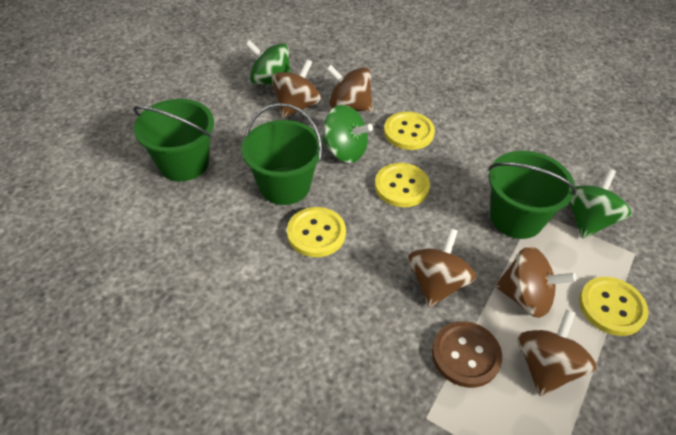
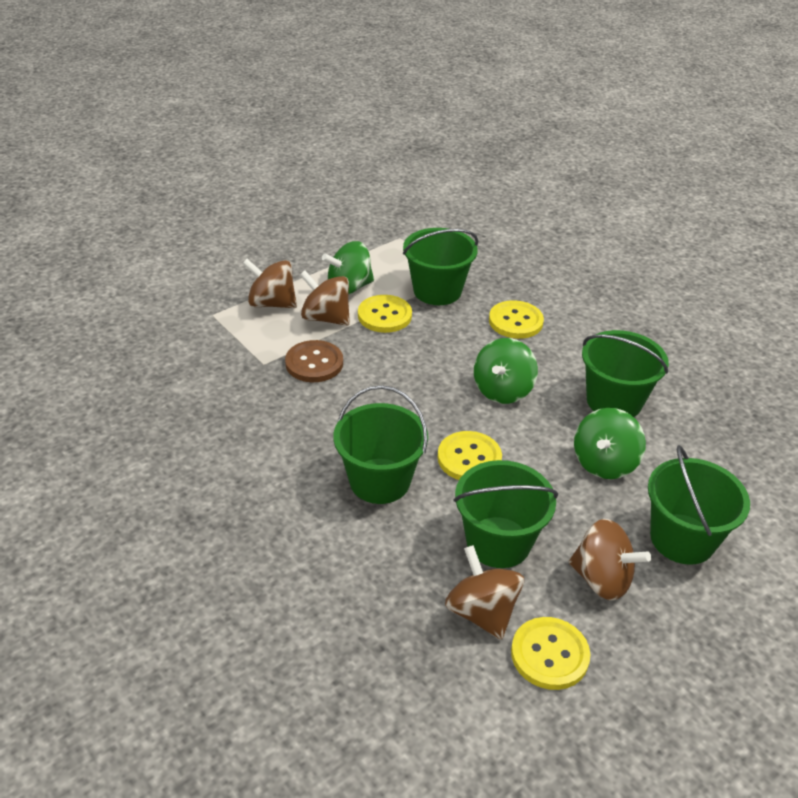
brown spinning top: 5 -> 4
green bucket: 3 -> 5

